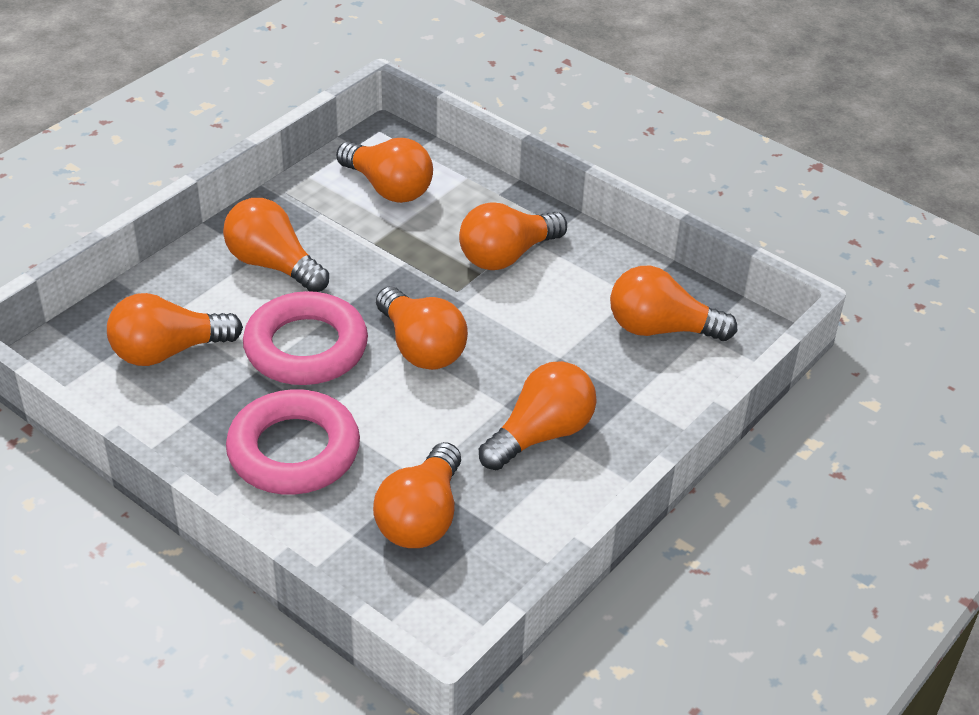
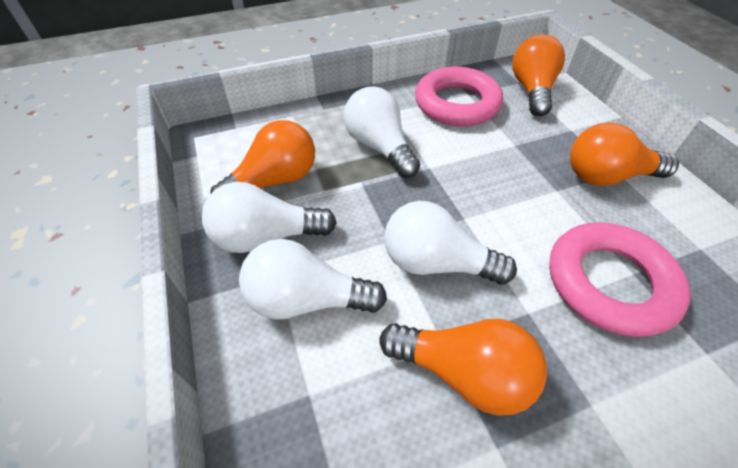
orange light bulb: 8 -> 4
white light bulb: 0 -> 4

